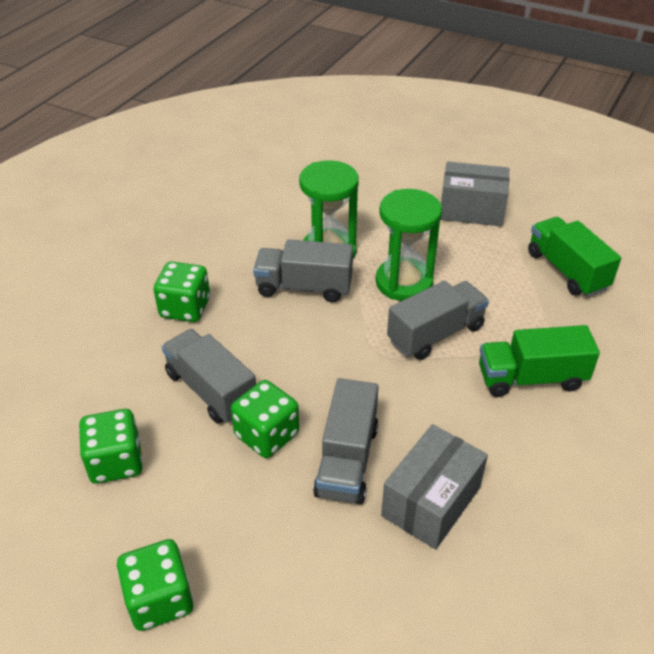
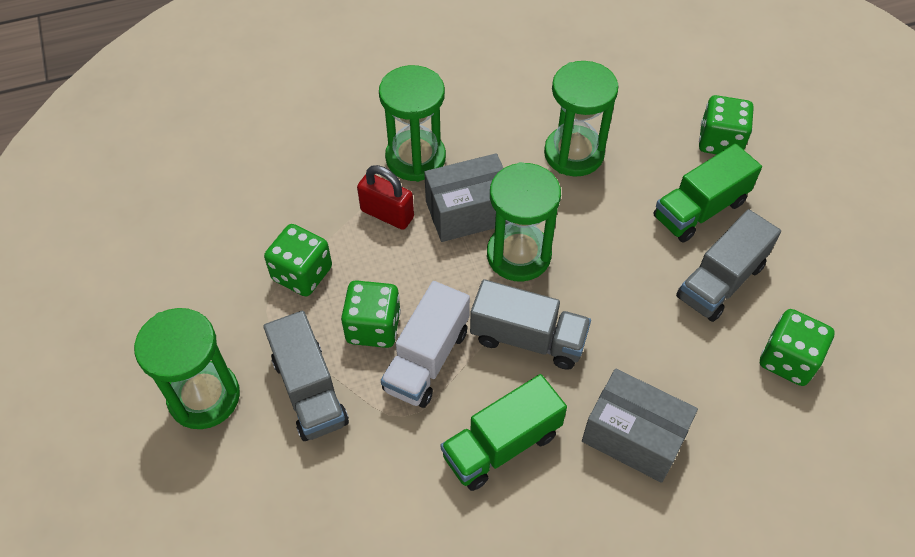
green hourglass: 2 -> 4
grey truck: 4 -> 3
red padlock: 0 -> 1
white truck: 0 -> 1

